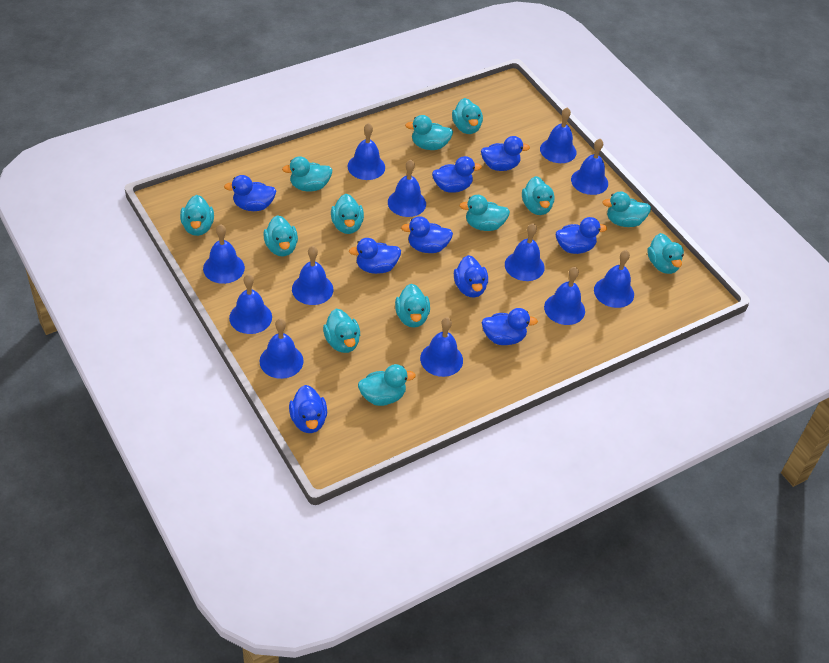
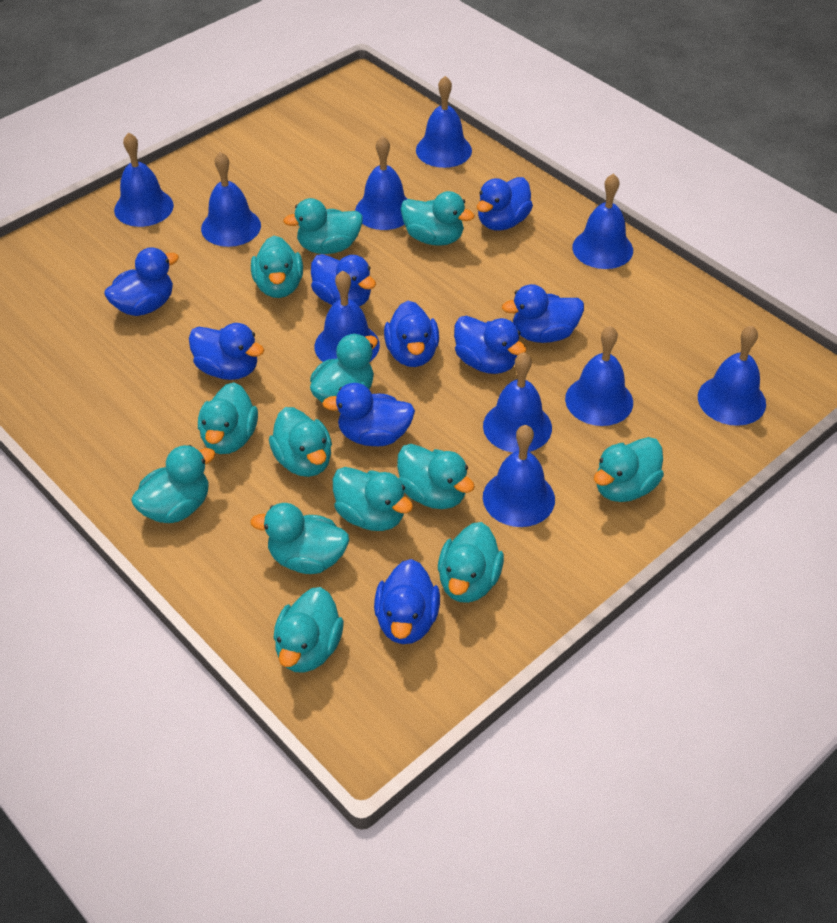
blue bell: 12 -> 10

